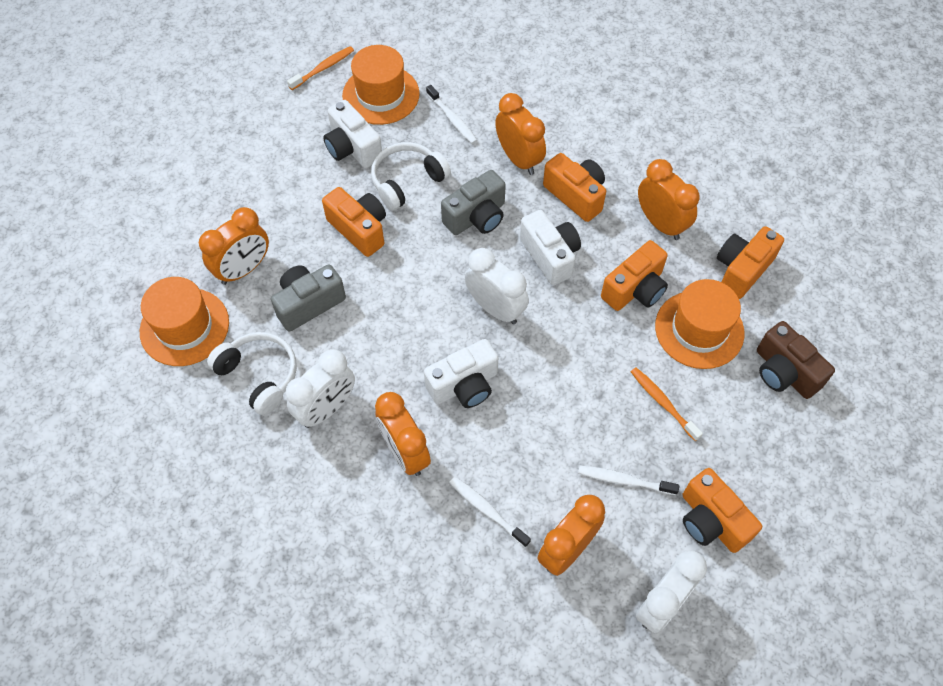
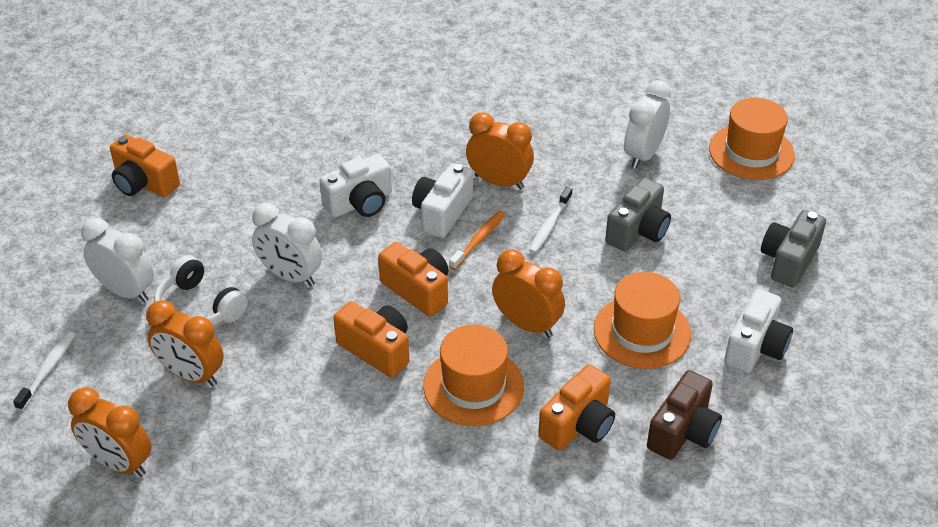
orange camera: 5 -> 4
orange clock: 5 -> 4
orange toothbrush: 2 -> 1
white headphones: 2 -> 1
white toothbrush: 3 -> 2

